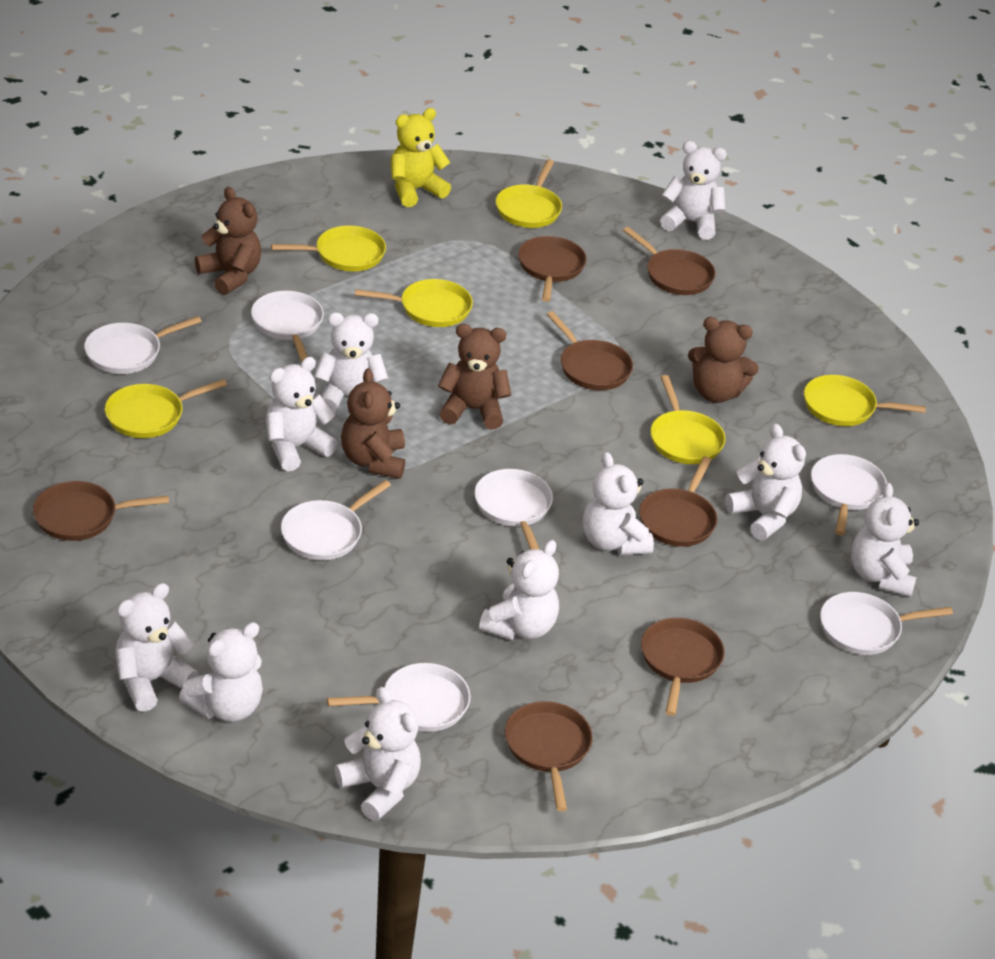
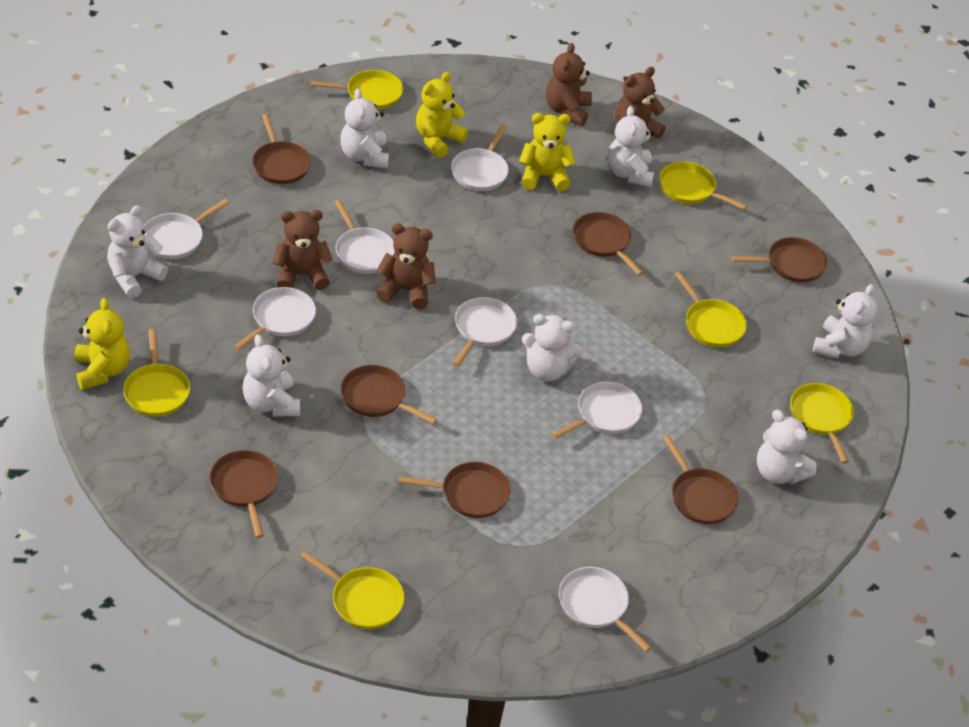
white teddy bear: 10 -> 7
yellow teddy bear: 1 -> 3

